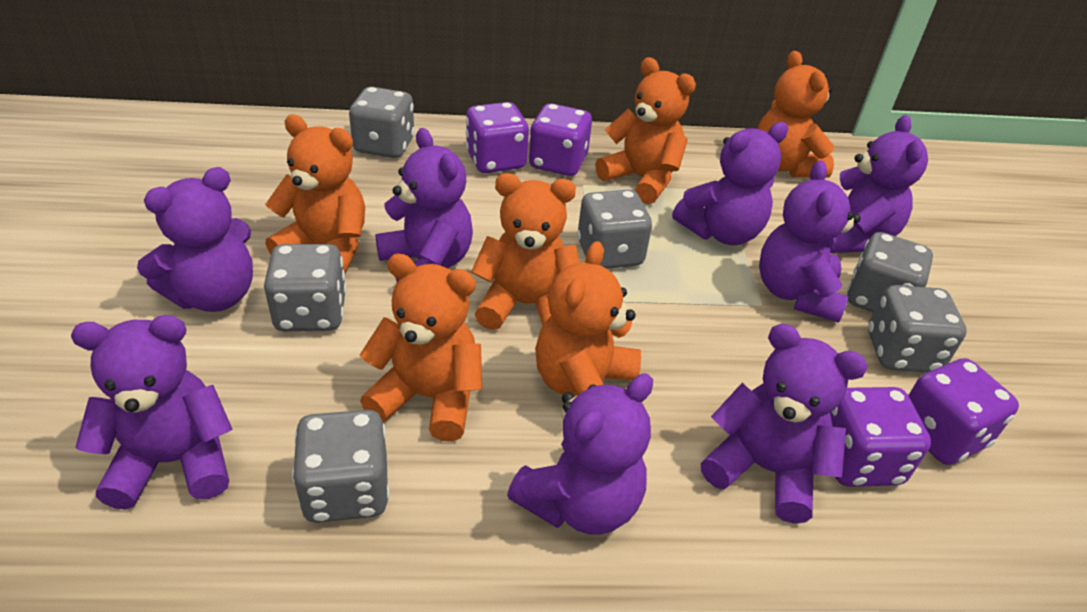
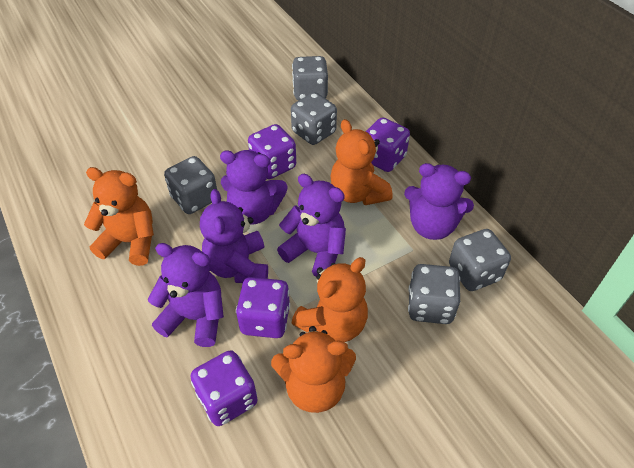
grey dice: 6 -> 5
orange teddy bear: 6 -> 4
purple teddy bear: 8 -> 5

